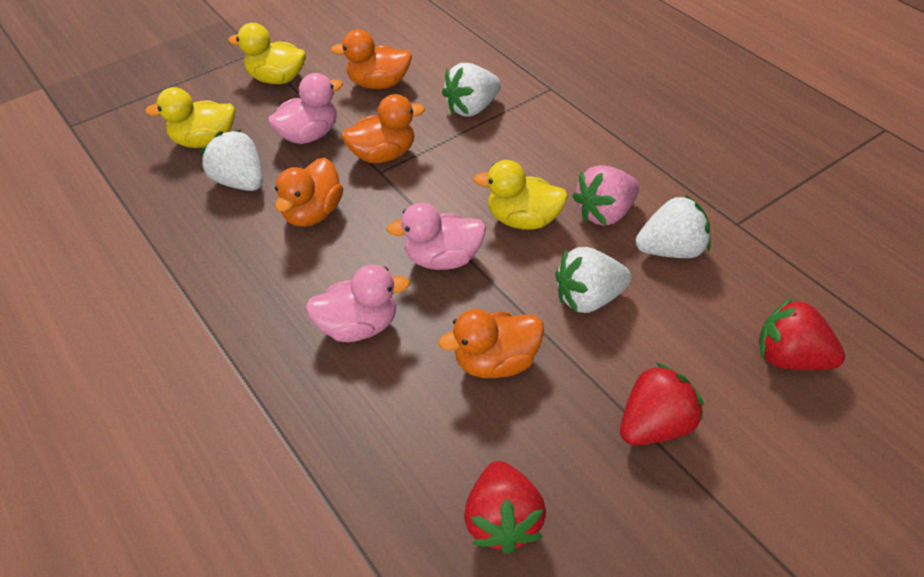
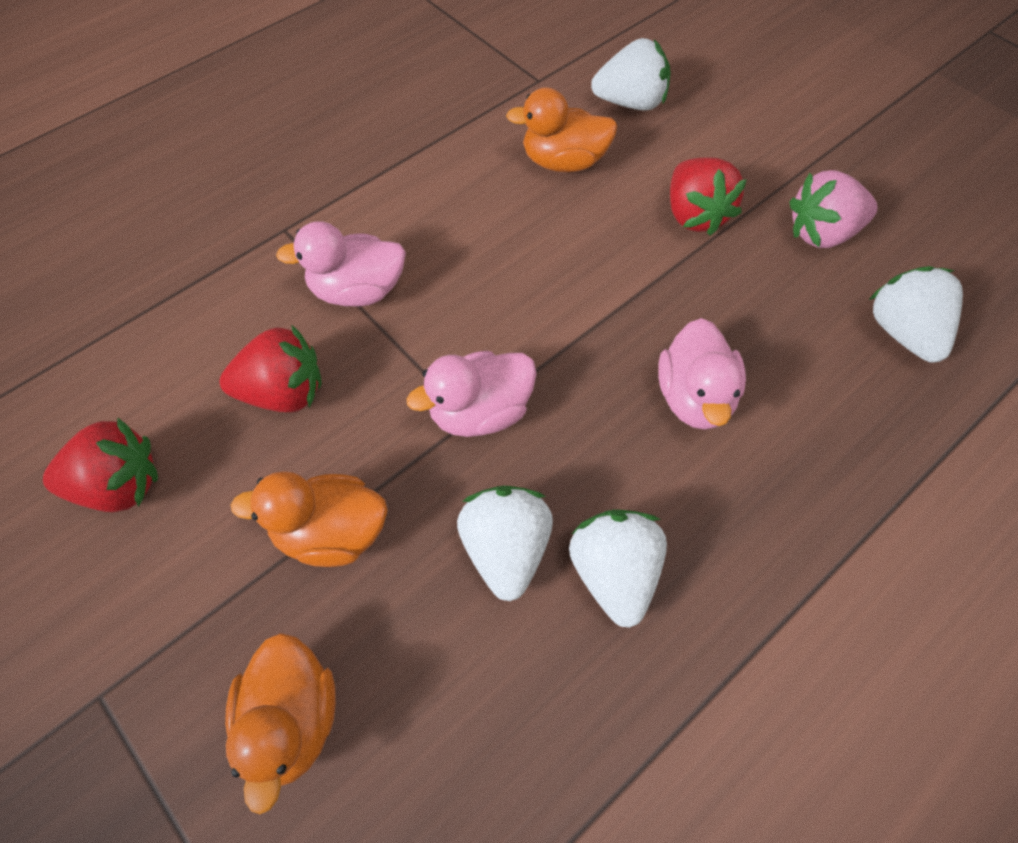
orange duck: 4 -> 3
yellow duck: 3 -> 0

